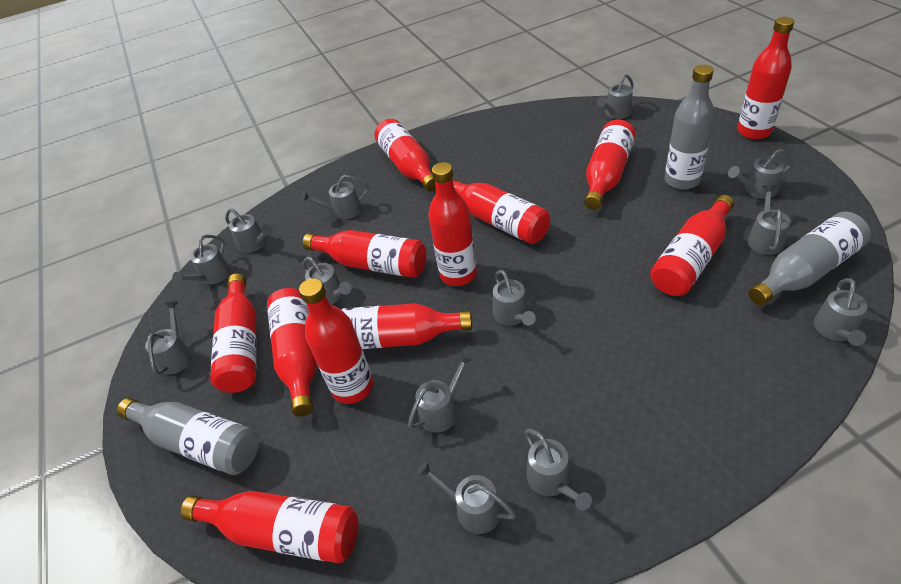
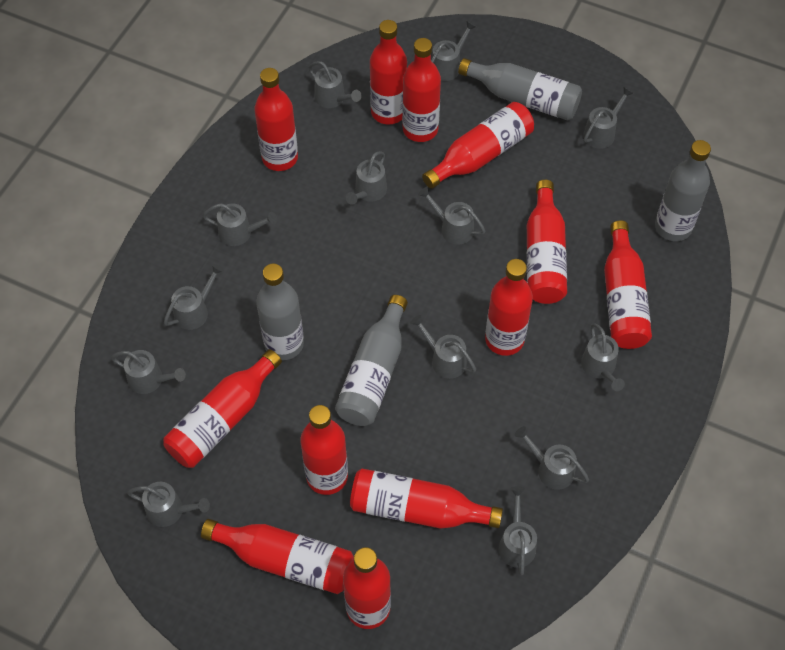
grey bottle: 3 -> 4

